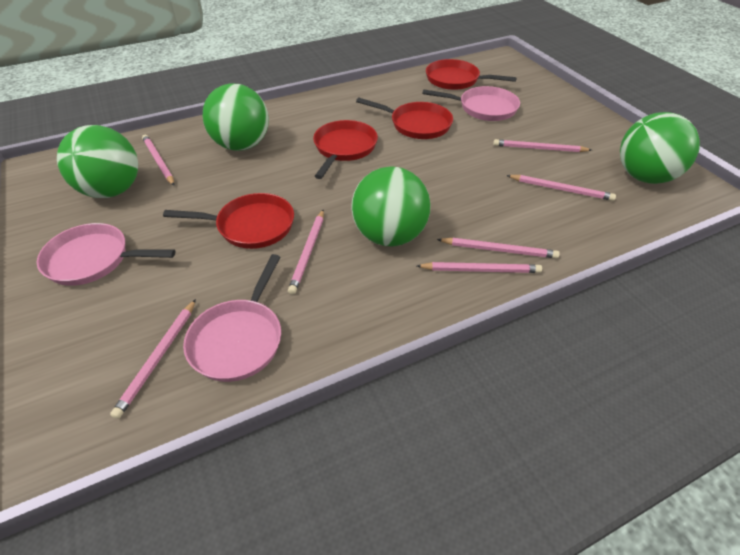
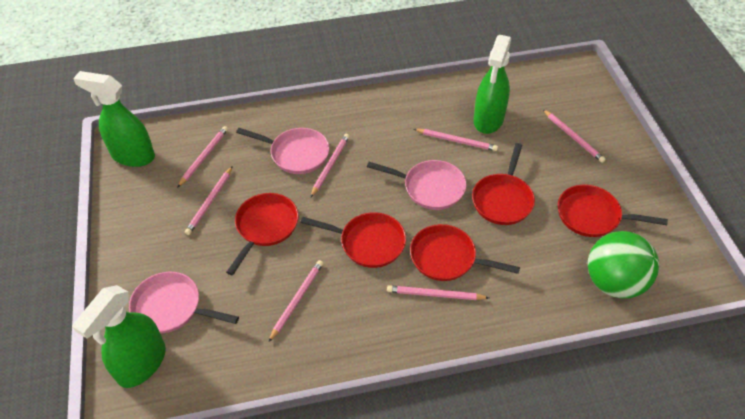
green ball: 4 -> 1
green spray bottle: 0 -> 3
red pan: 4 -> 5

